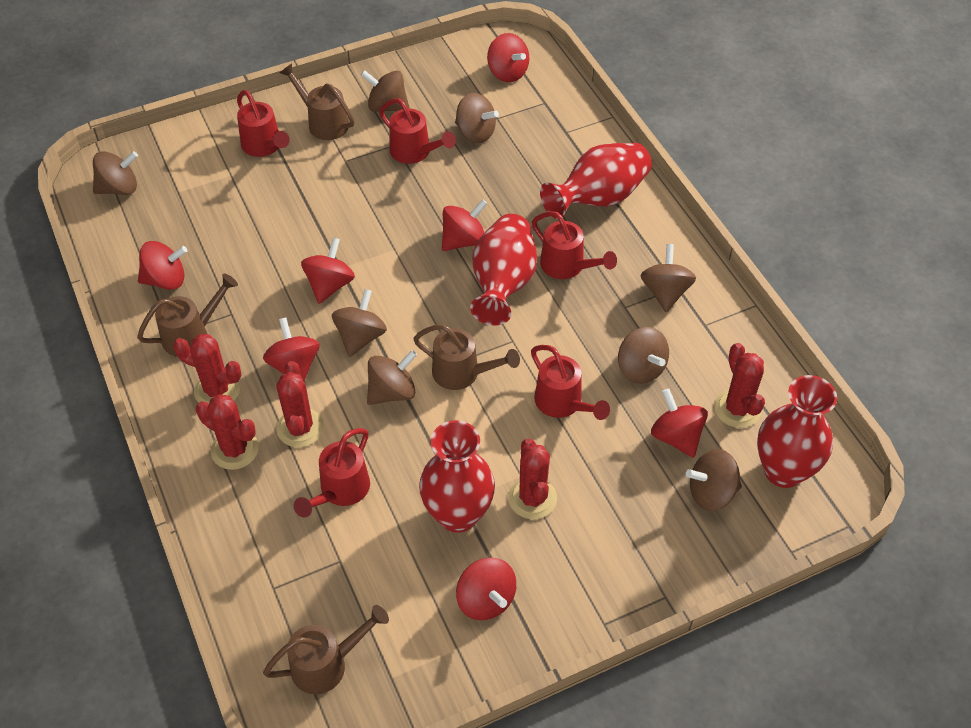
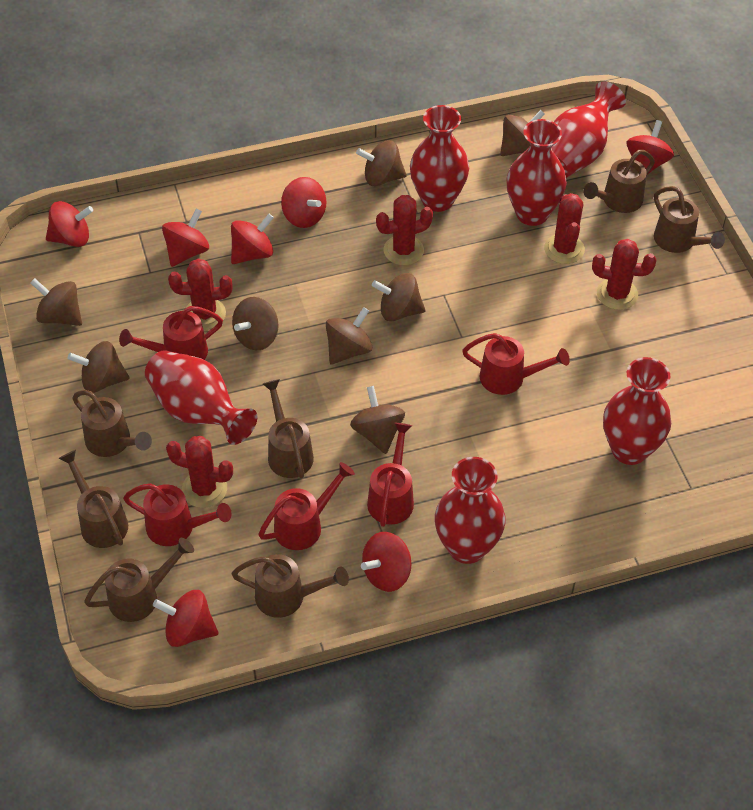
brown watering can: 4 -> 7
red vase: 4 -> 6

